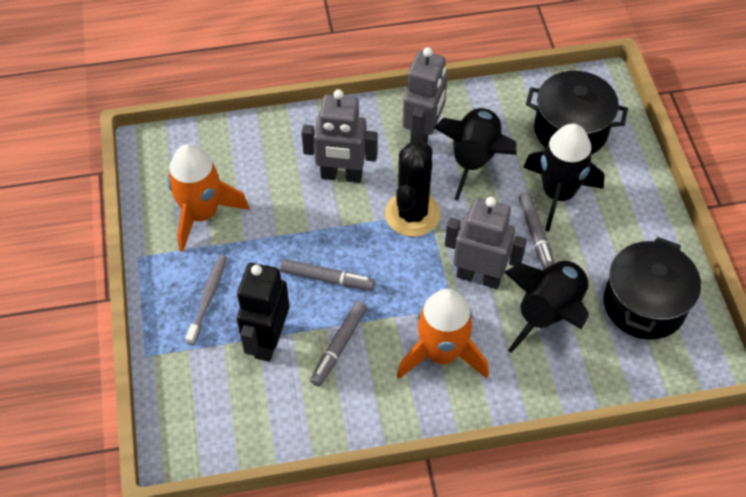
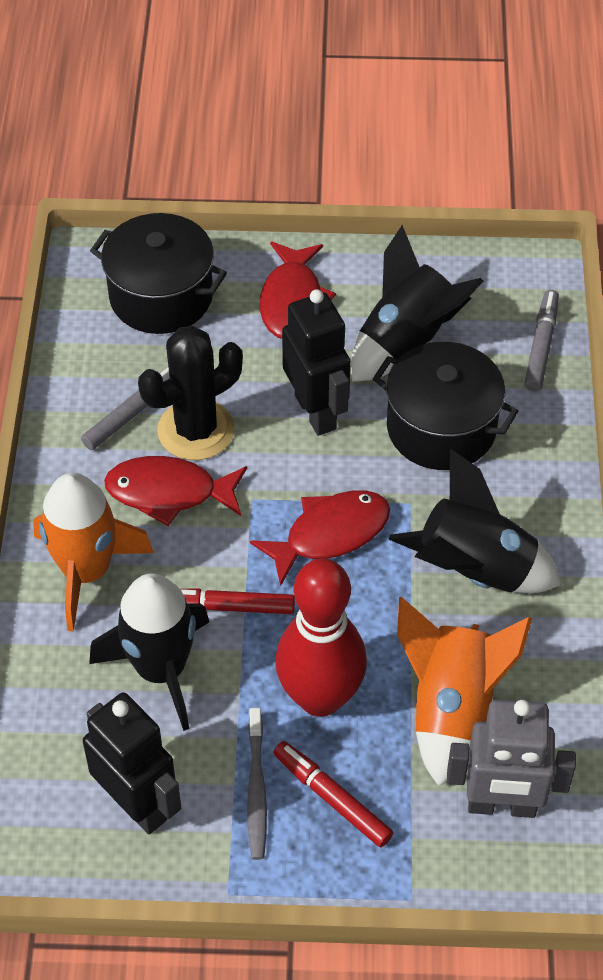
black robot: 1 -> 2
grey marker: 3 -> 2
grey robot: 3 -> 1
red bowling pin: 0 -> 1
red fish: 0 -> 3
red marker: 0 -> 2

